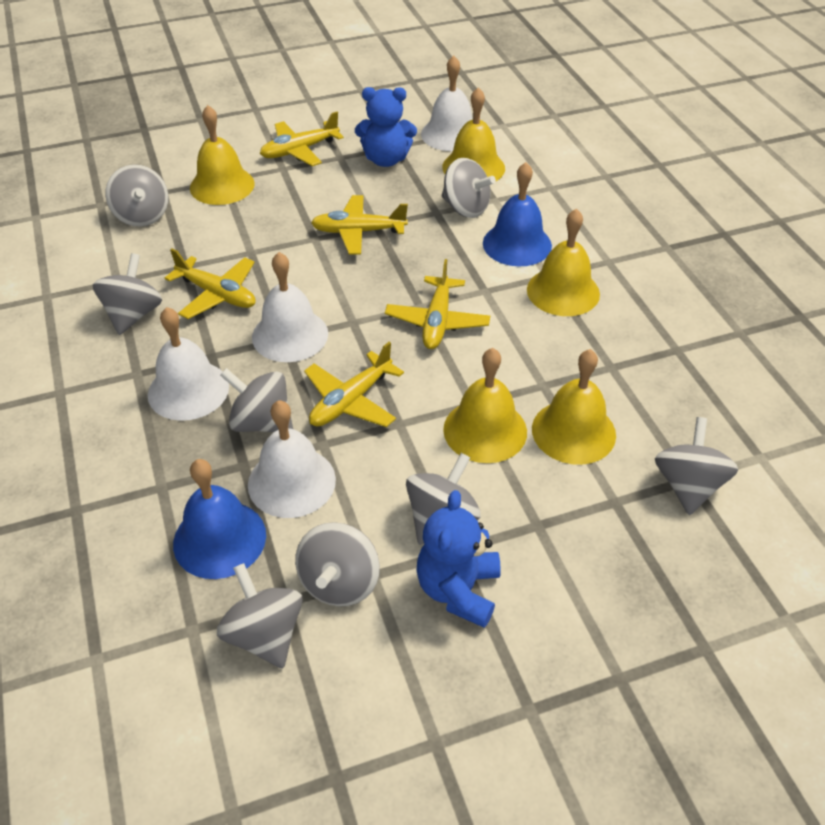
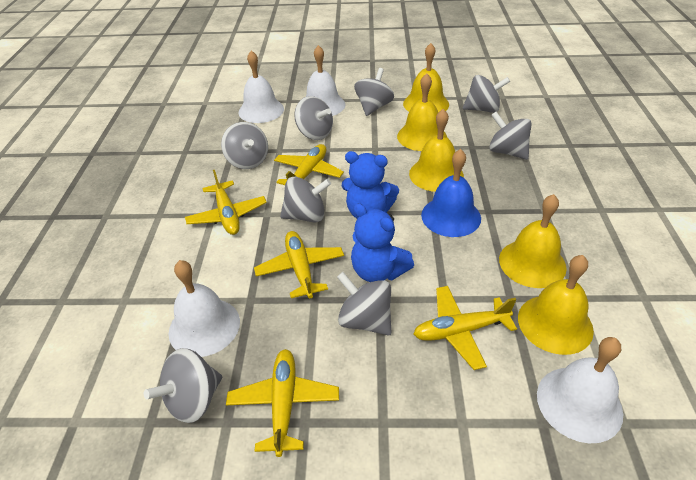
blue bell: 2 -> 1

